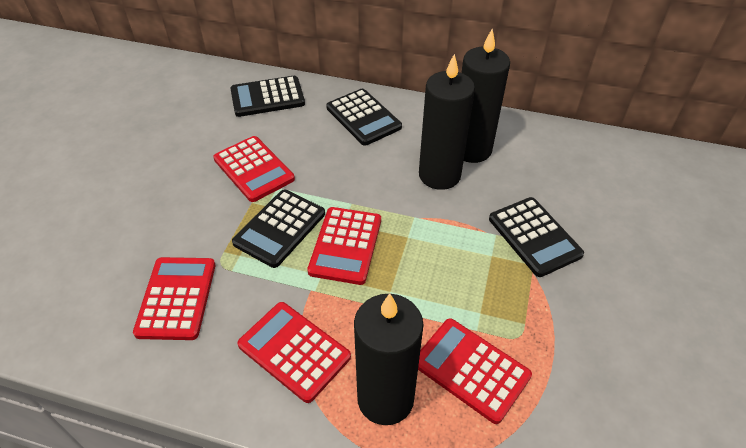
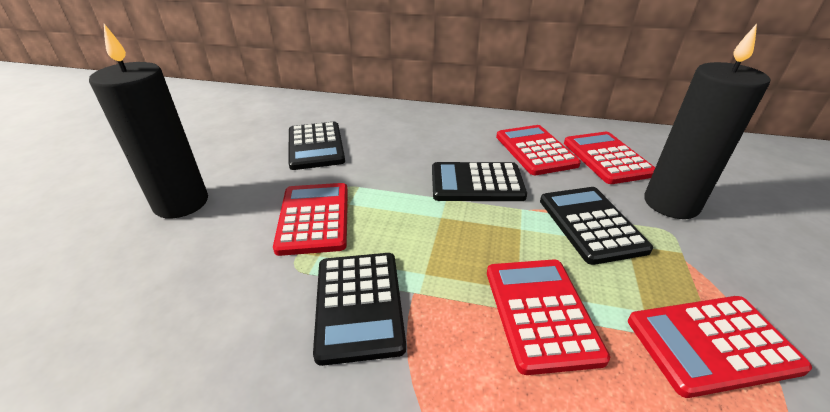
black candle: 3 -> 2

